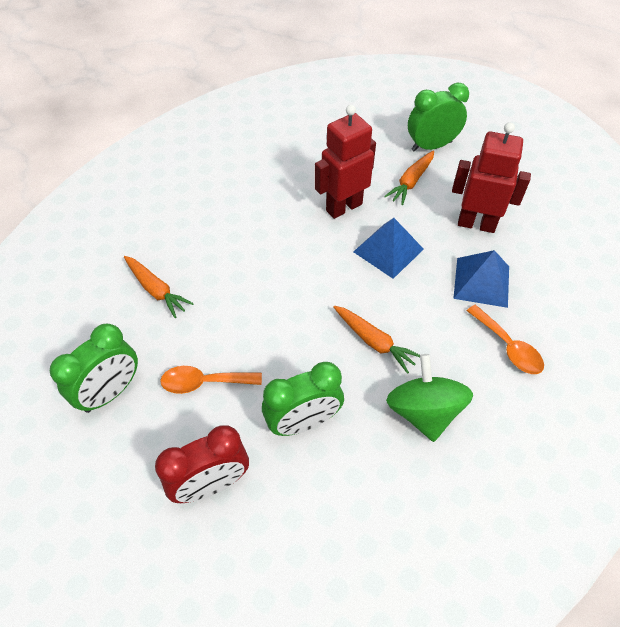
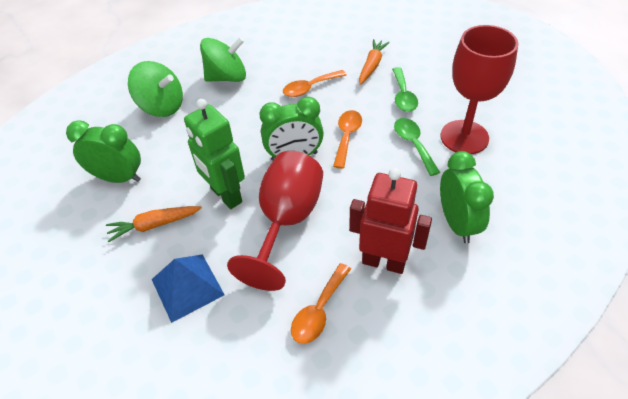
blue pyramid: 2 -> 1
green robot: 0 -> 1
green spinning top: 1 -> 2
green spoon: 0 -> 2
orange carrot: 3 -> 2
orange spoon: 2 -> 3
red clock: 1 -> 0
red goblet: 0 -> 2
red robot: 2 -> 1

